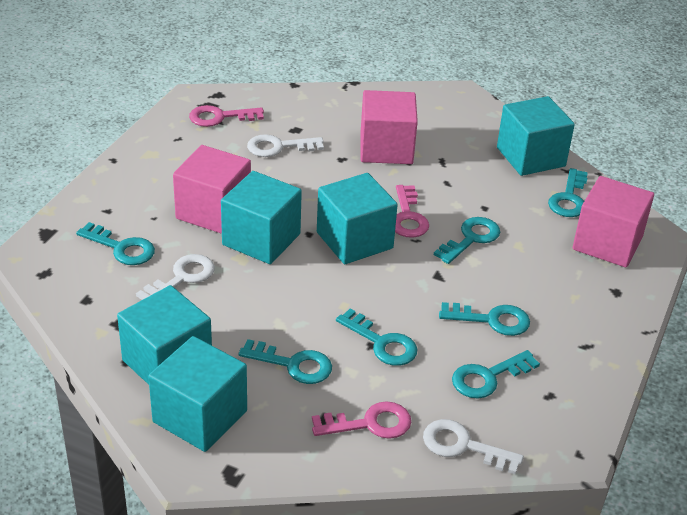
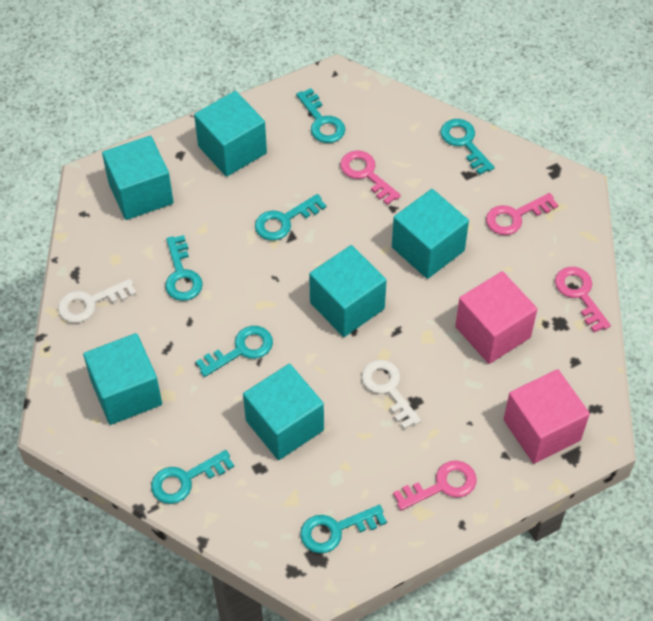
pink cube: 3 -> 2
pink key: 3 -> 4
turquoise cube: 5 -> 6
white key: 3 -> 2

